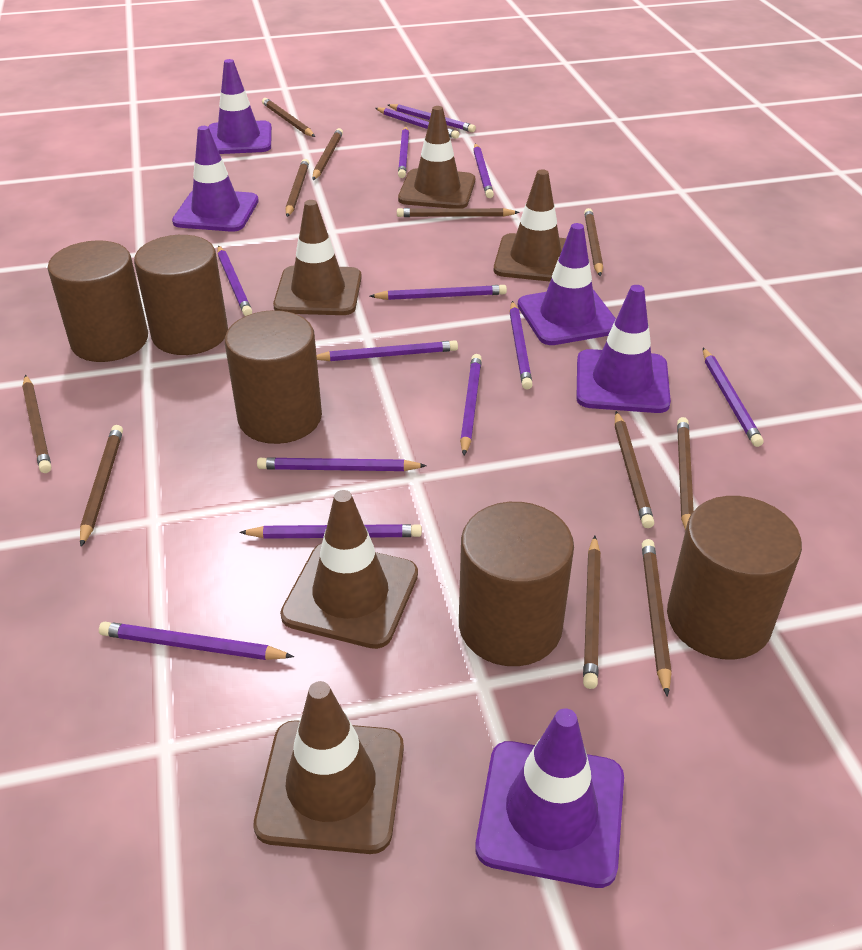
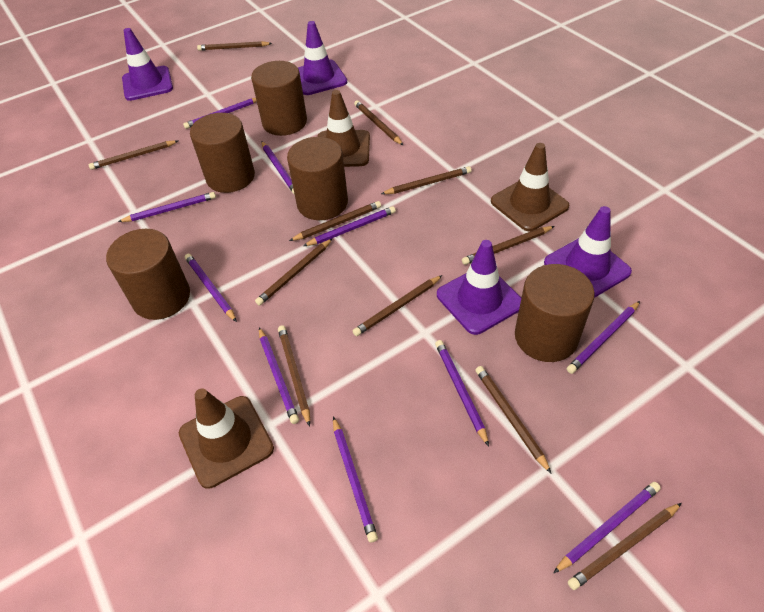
brown traffic cone: 5 -> 3
purple pencil: 13 -> 10
purple traffic cone: 5 -> 4

